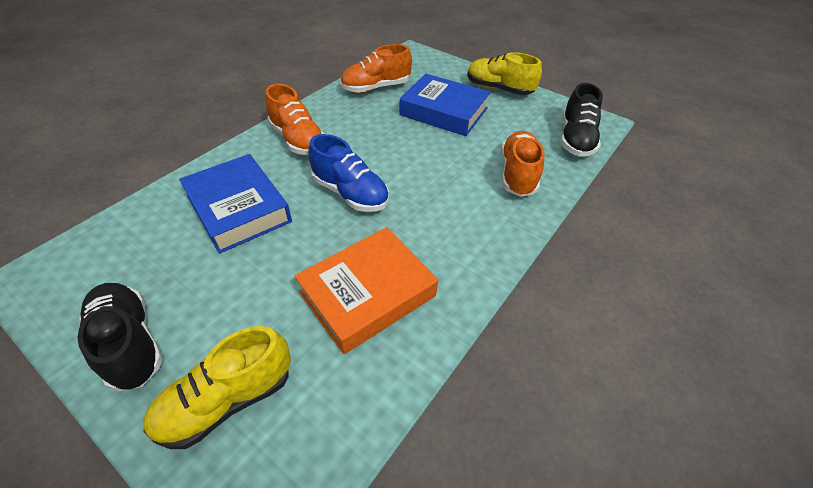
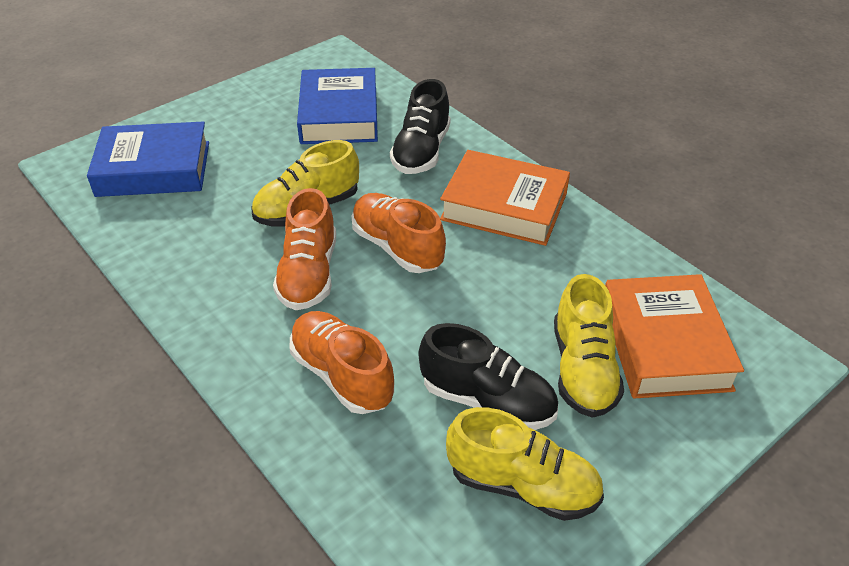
blue shoe: 1 -> 0
orange book: 1 -> 2
yellow shoe: 2 -> 3

